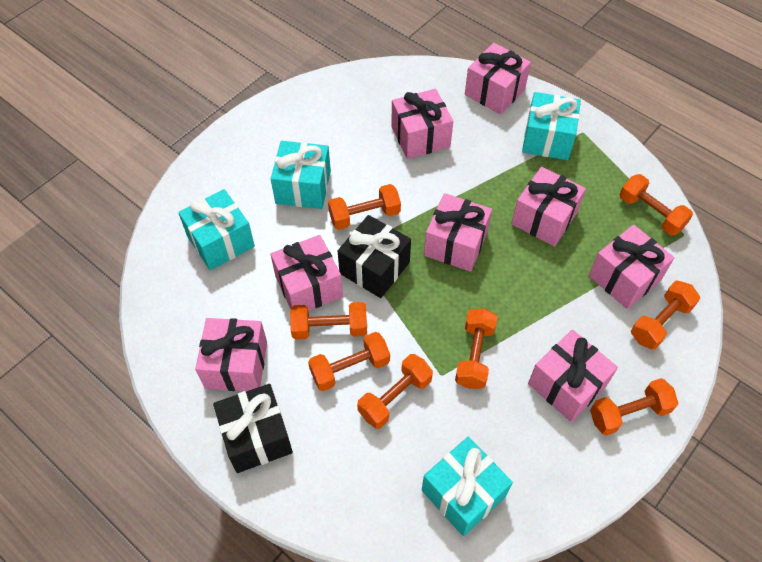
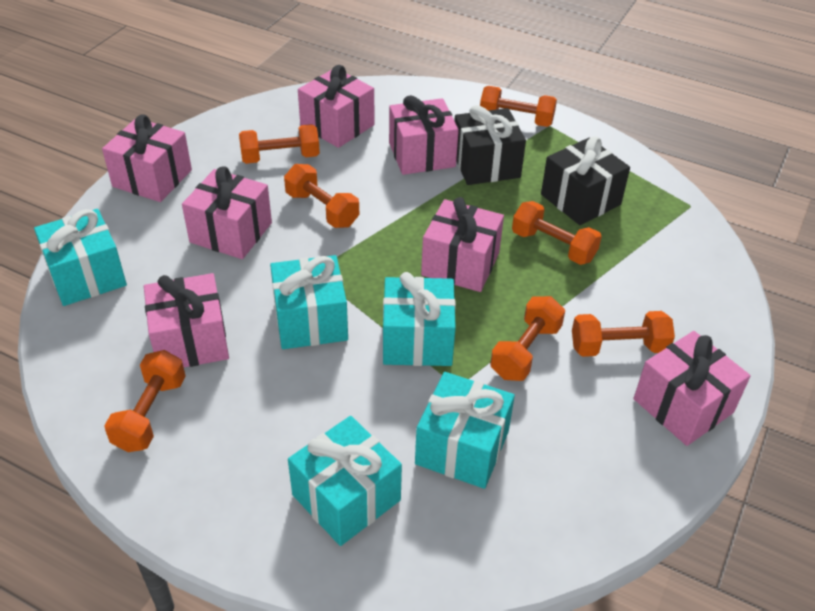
orange dumbbell: 8 -> 7
pink gift: 8 -> 7
turquoise gift: 4 -> 5

